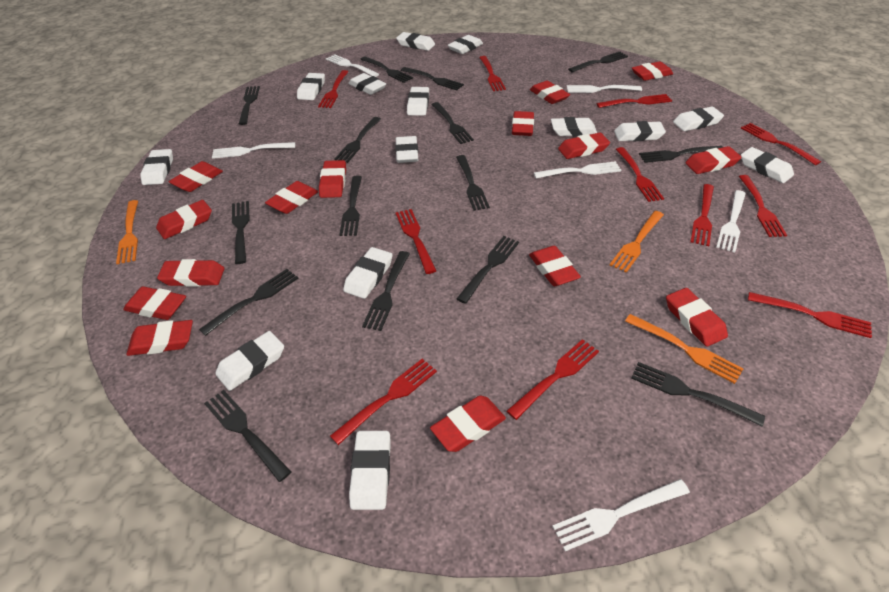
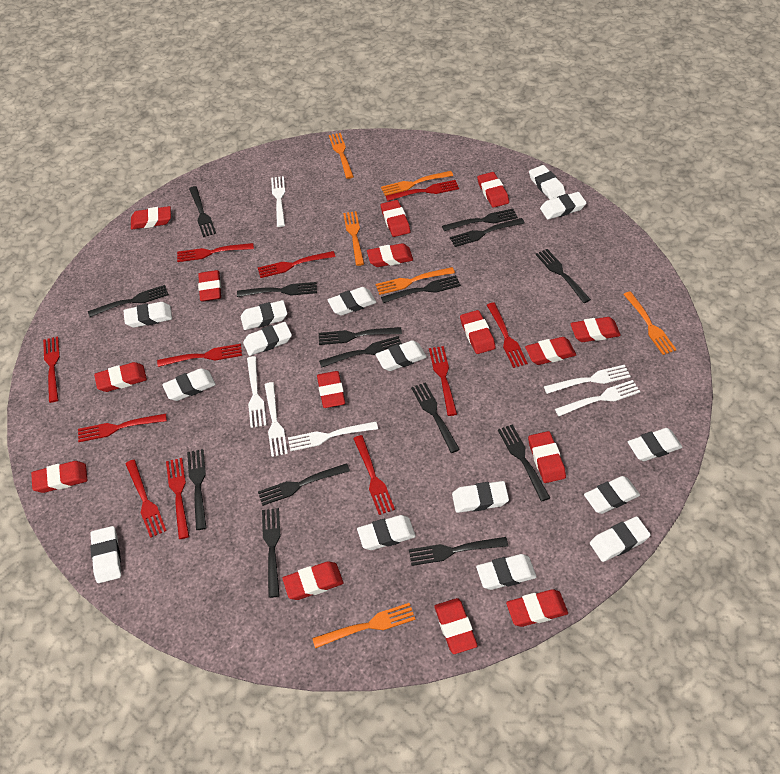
orange fork: 3 -> 6
white eraser: 14 -> 15

